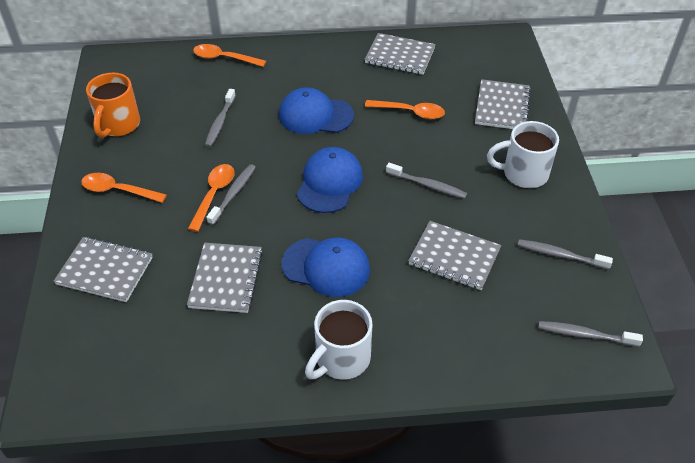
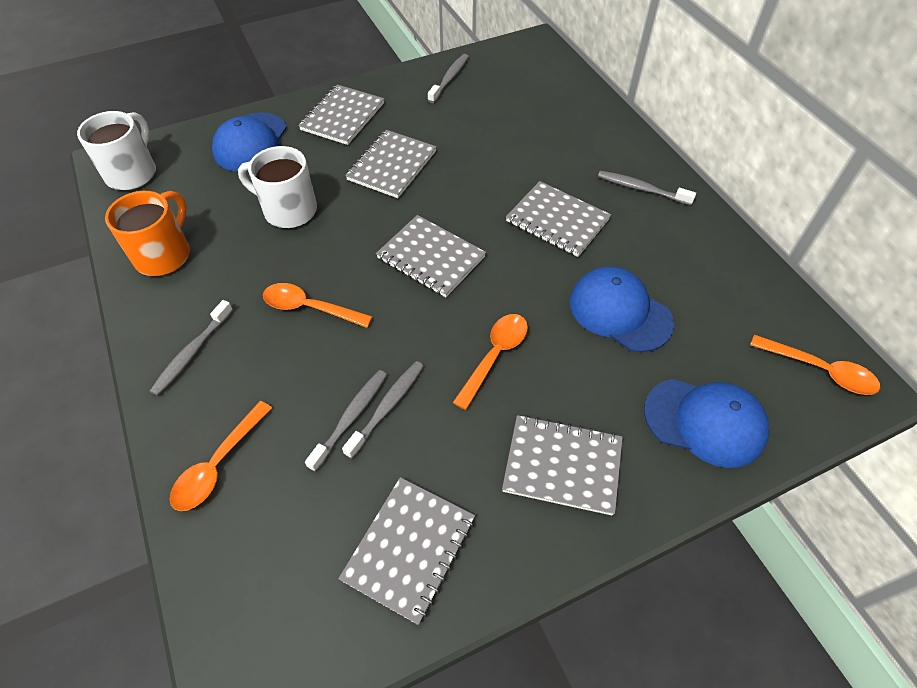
grey notebook: 5 -> 6

